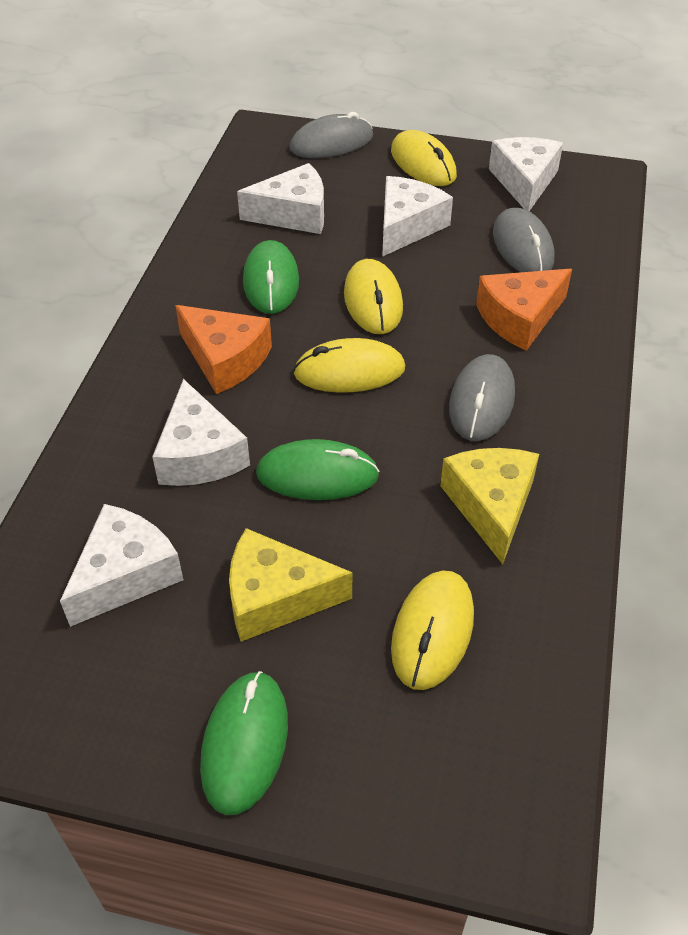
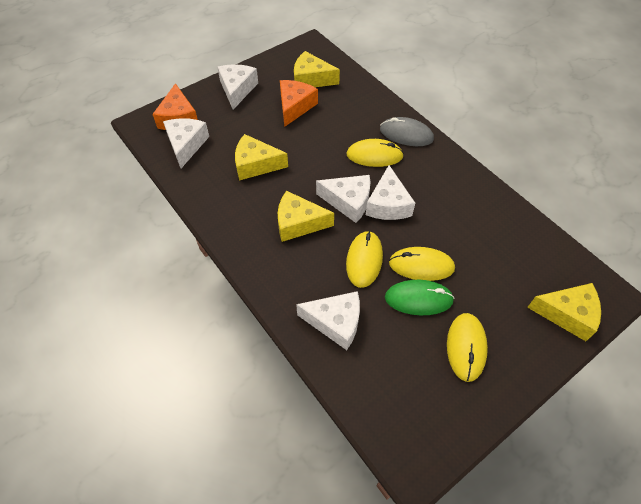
green mouse: 3 -> 1
grey mouse: 3 -> 1
yellow cheese: 2 -> 4

